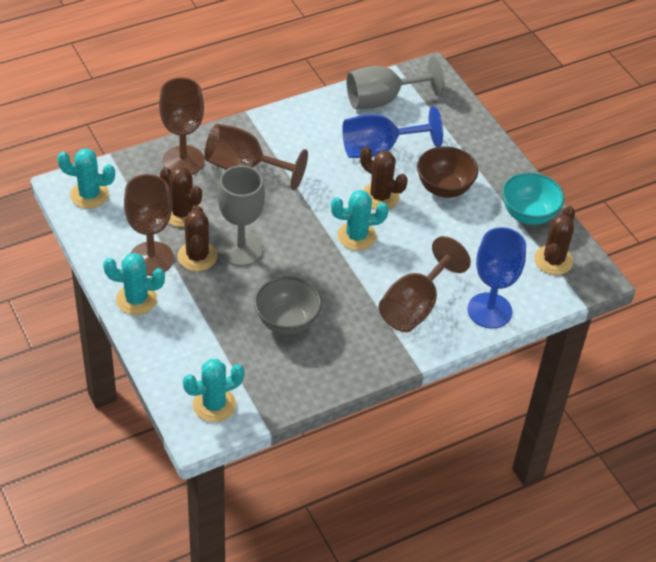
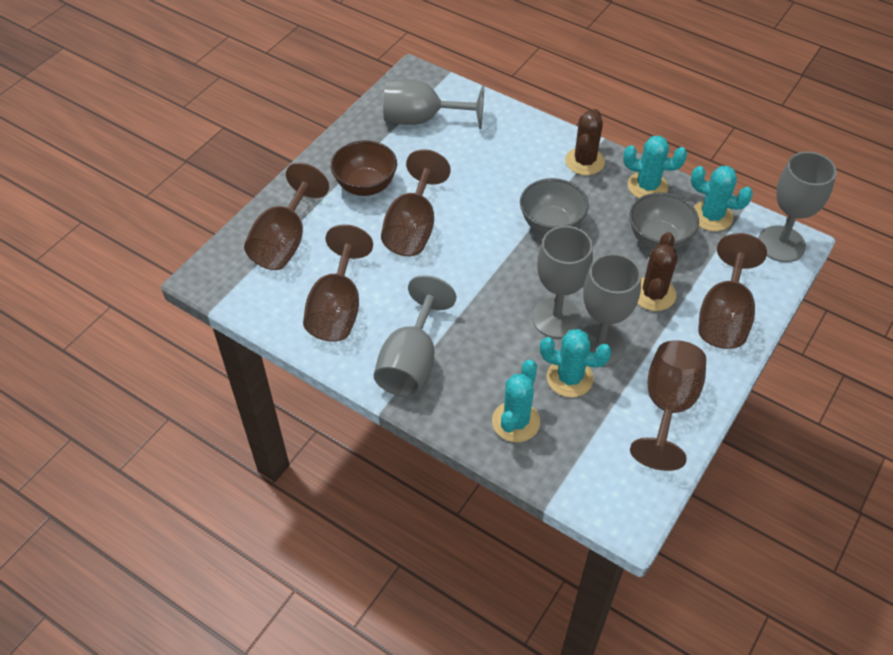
blue goblet: 2 -> 0
brown cactus: 4 -> 2
brown goblet: 4 -> 5
grey bowl: 1 -> 2
grey goblet: 2 -> 5
turquoise bowl: 1 -> 0

